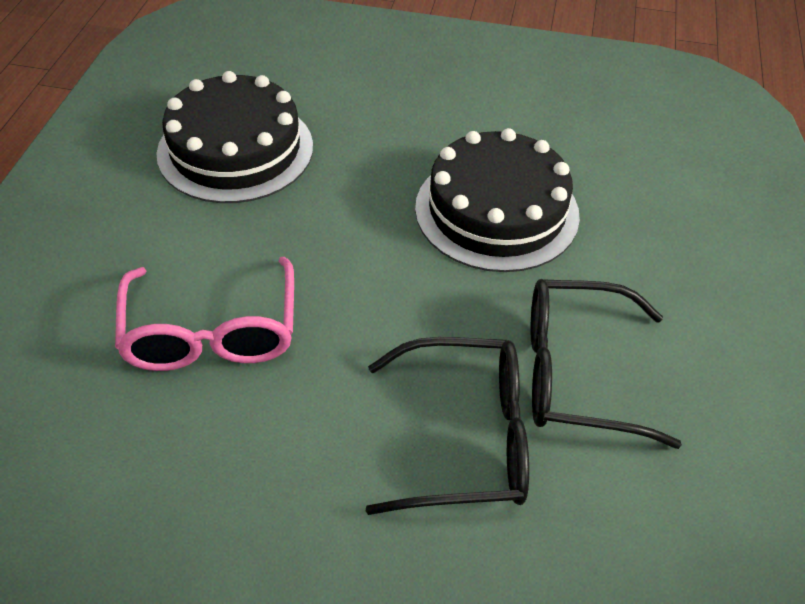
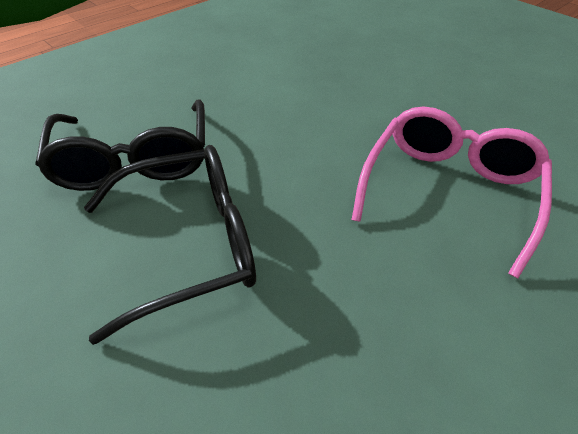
black cake: 2 -> 0

